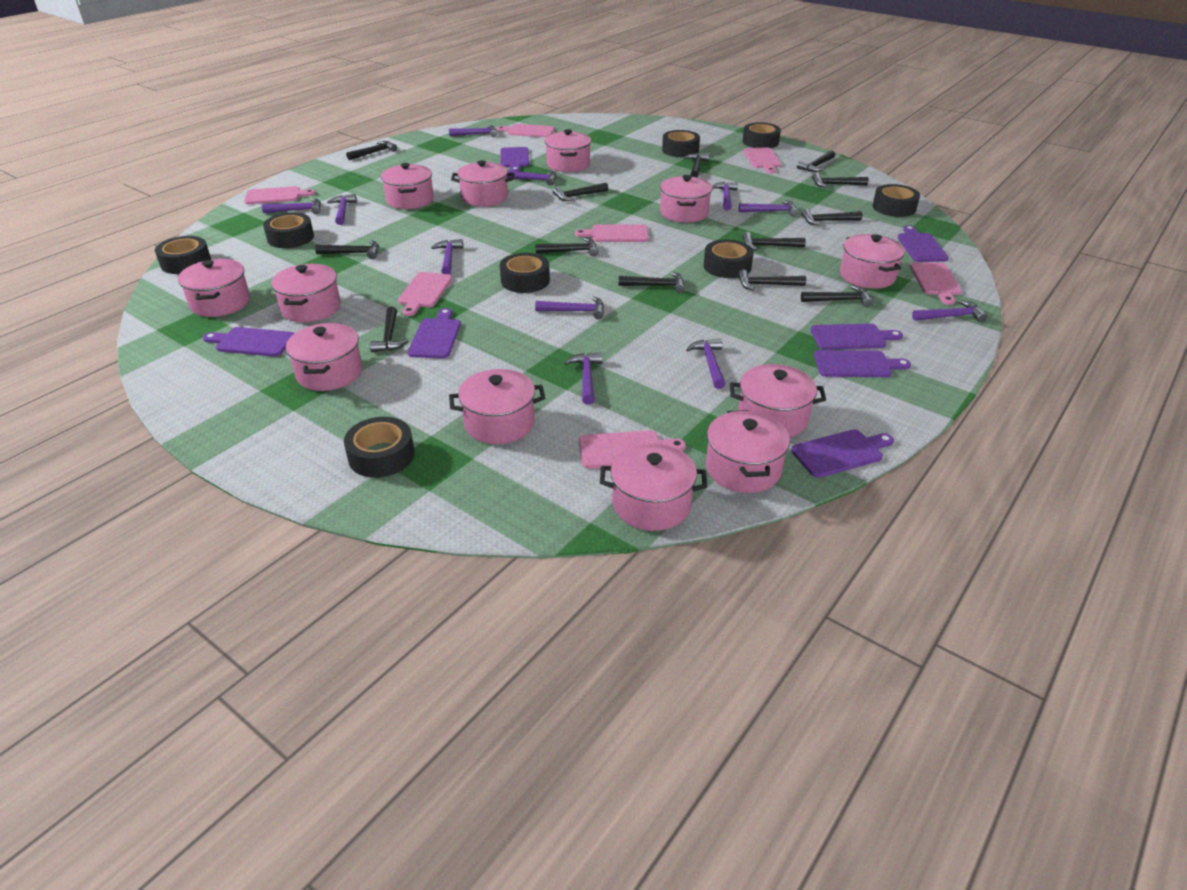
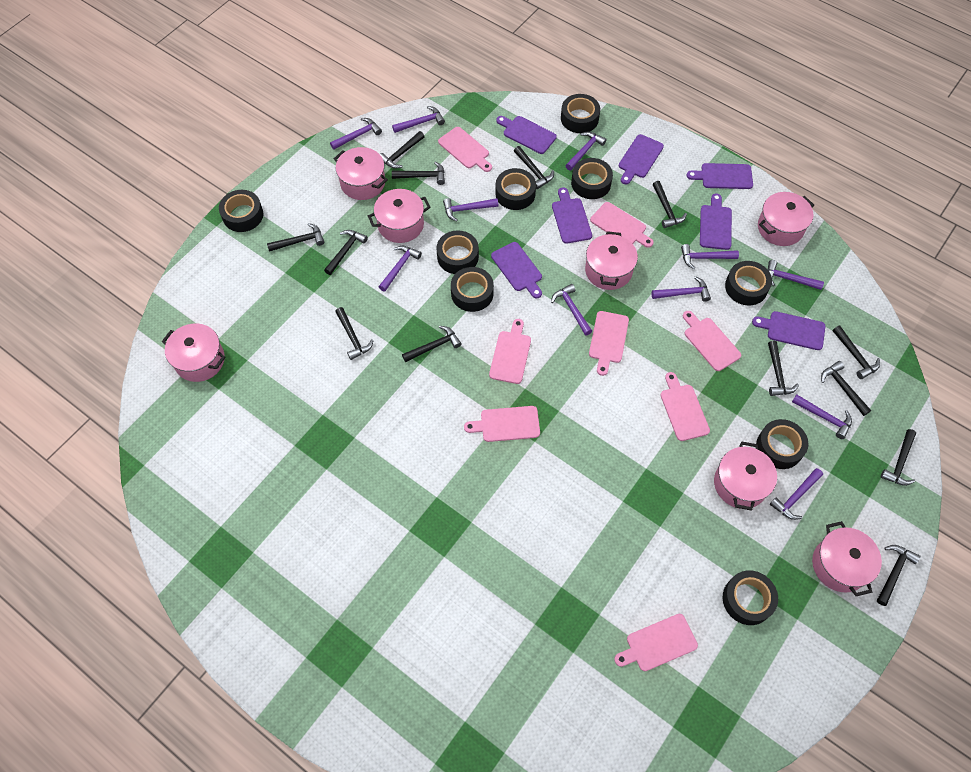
black tape: 8 -> 9
pink cutting board: 7 -> 8
pink pot: 12 -> 7

